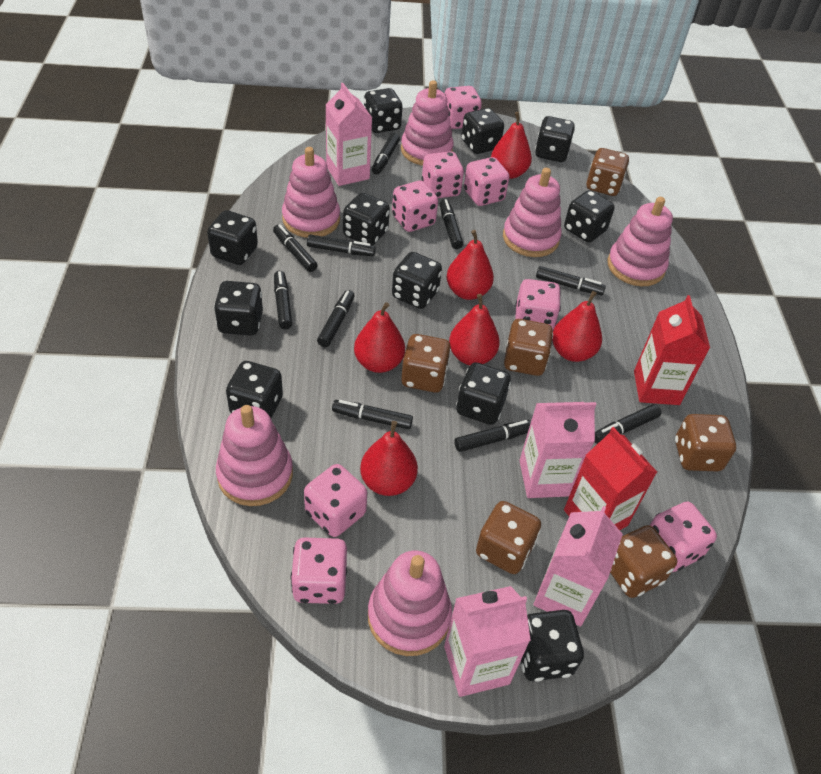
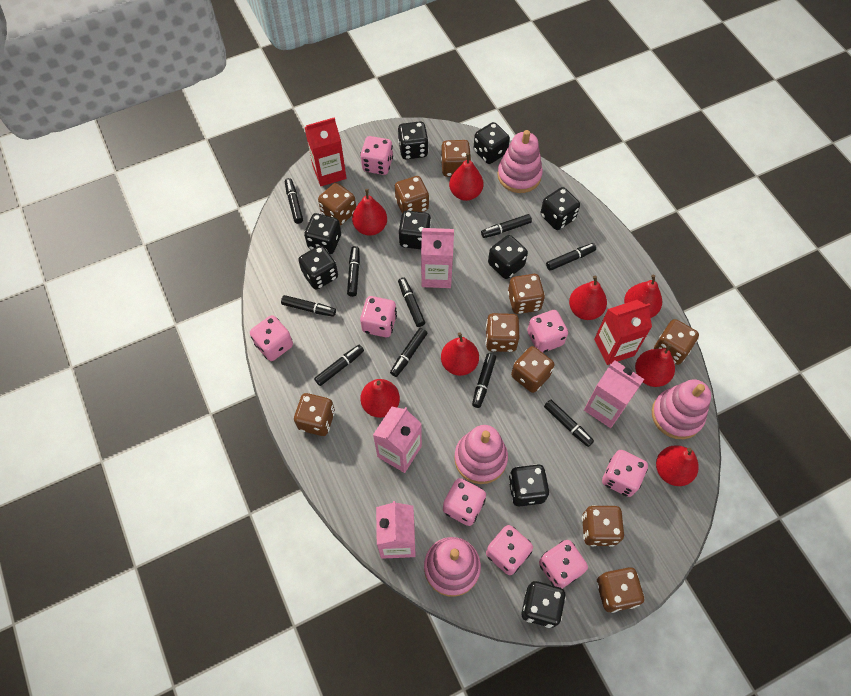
black dice: 11 -> 9
brown dice: 6 -> 10
pink stacking toy: 6 -> 4
red pear: 6 -> 8

